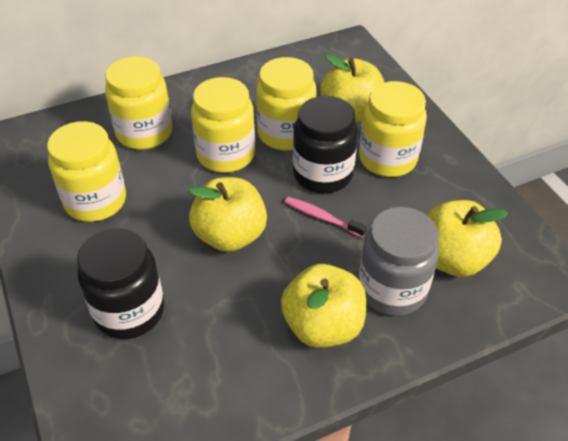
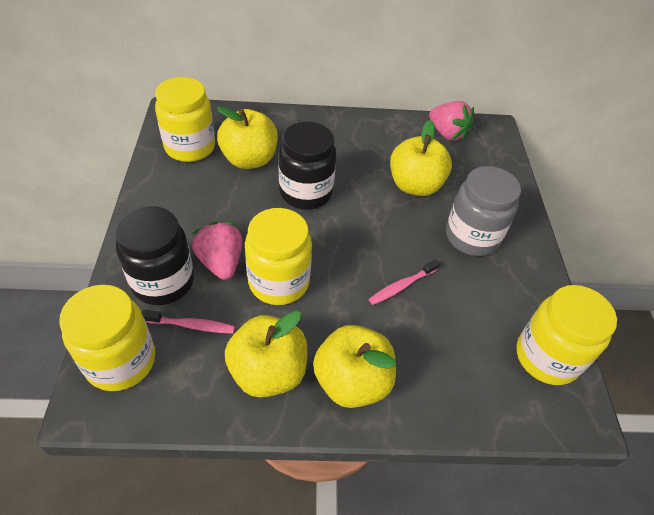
pink strawberry: 0 -> 2
pink toothbrush: 1 -> 2
yellow jar: 5 -> 4

